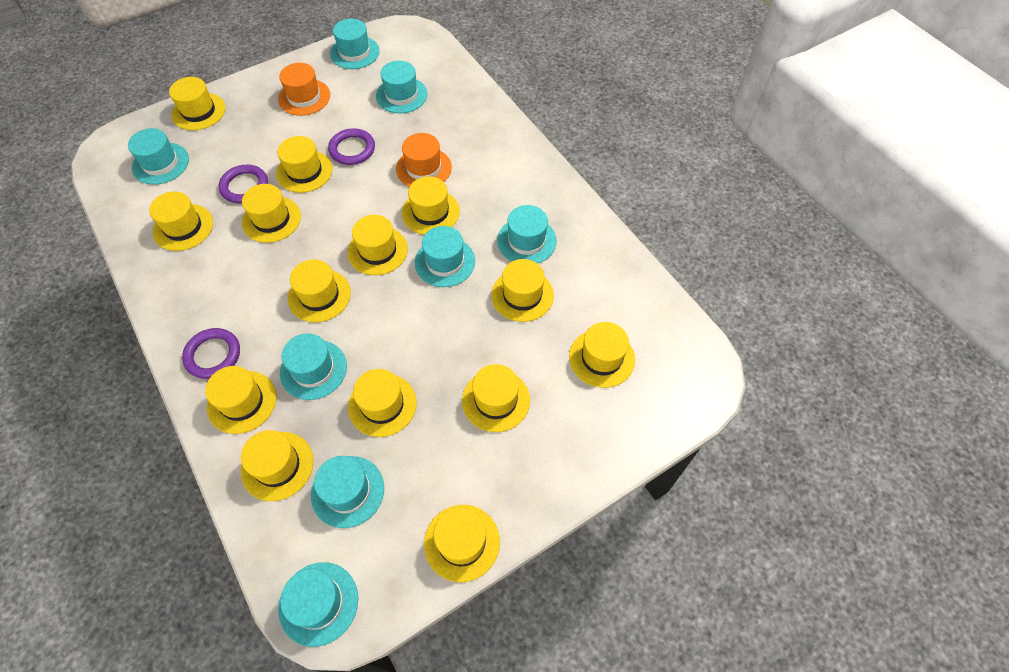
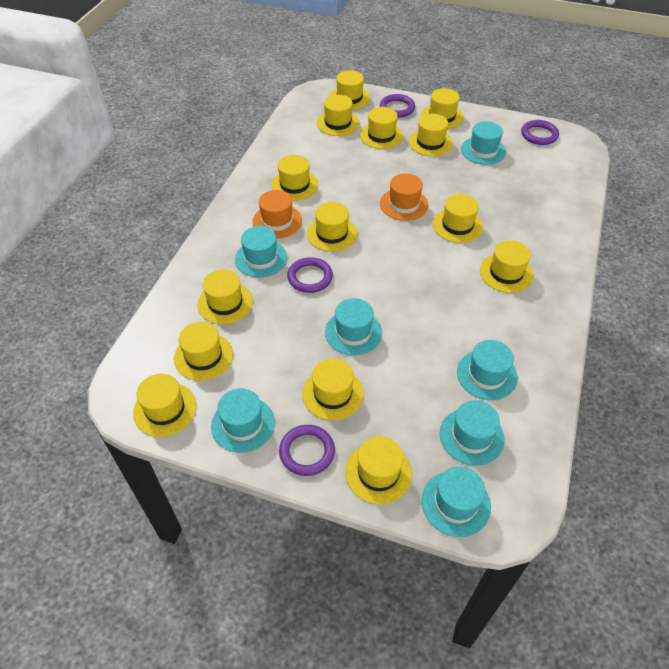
purple ring: 3 -> 4
turquoise hat: 8 -> 7

